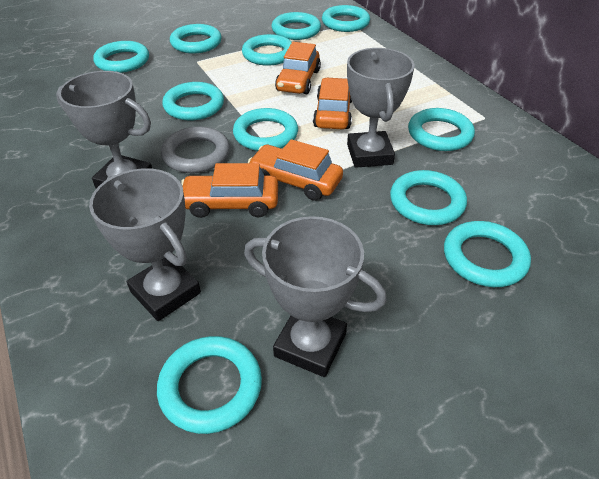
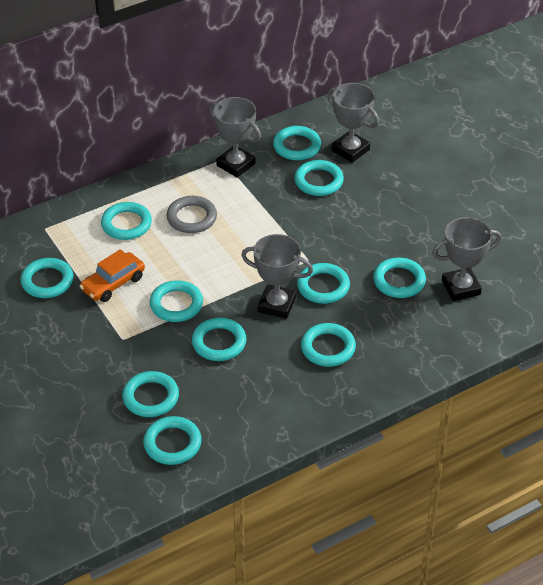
orange car: 4 -> 1

